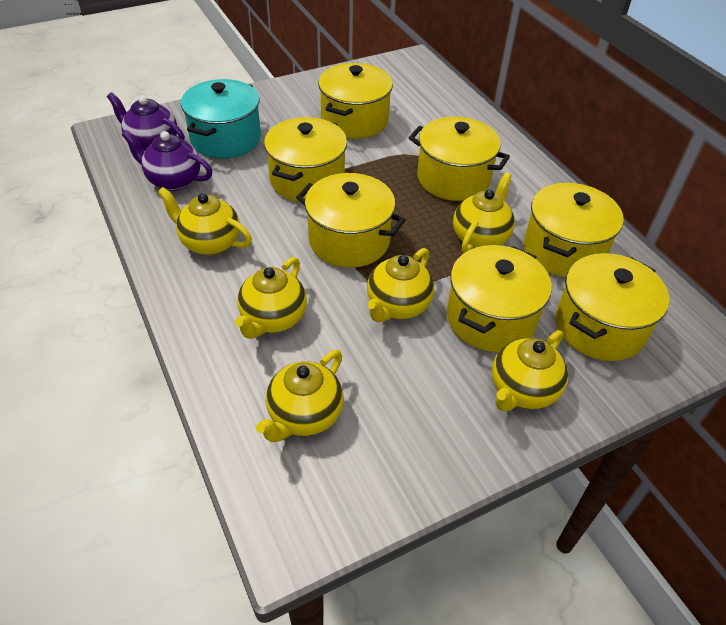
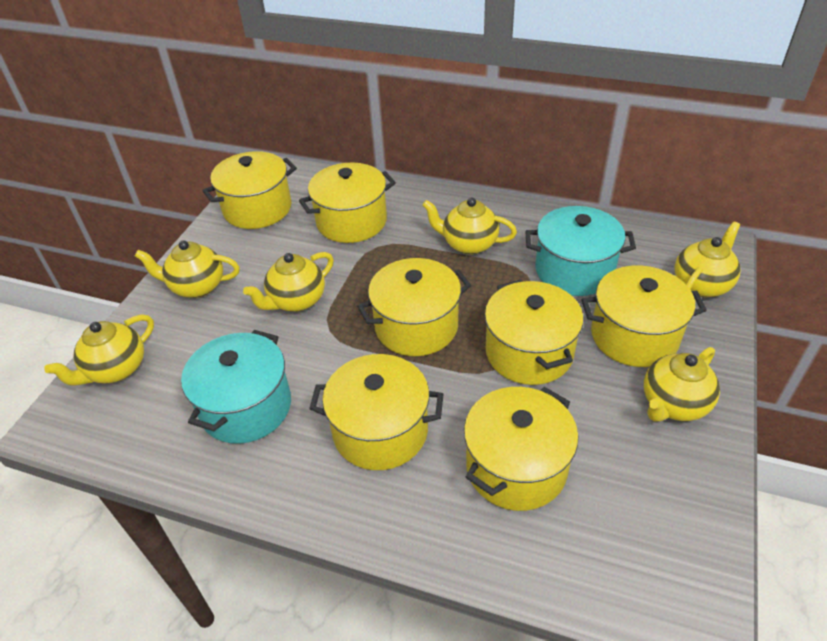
purple teapot: 2 -> 0
turquoise pot: 1 -> 2

